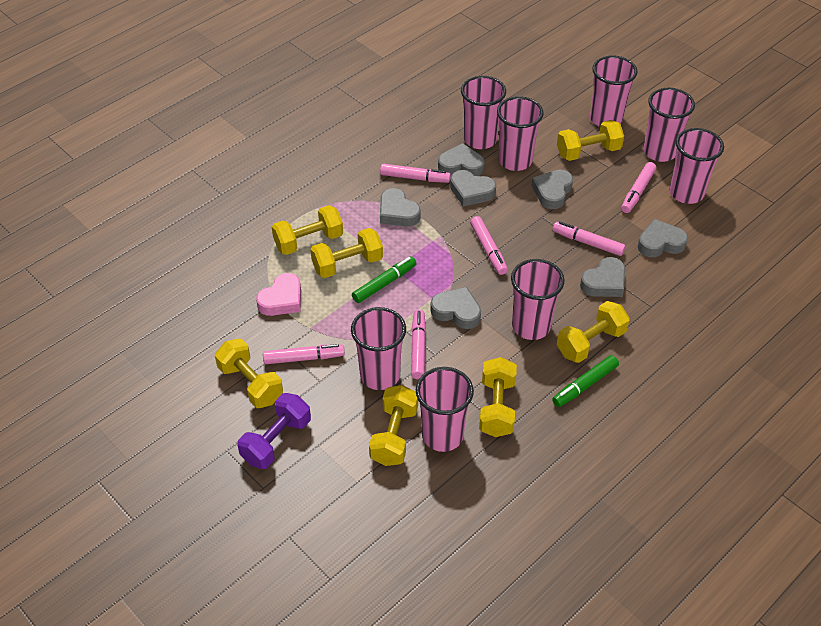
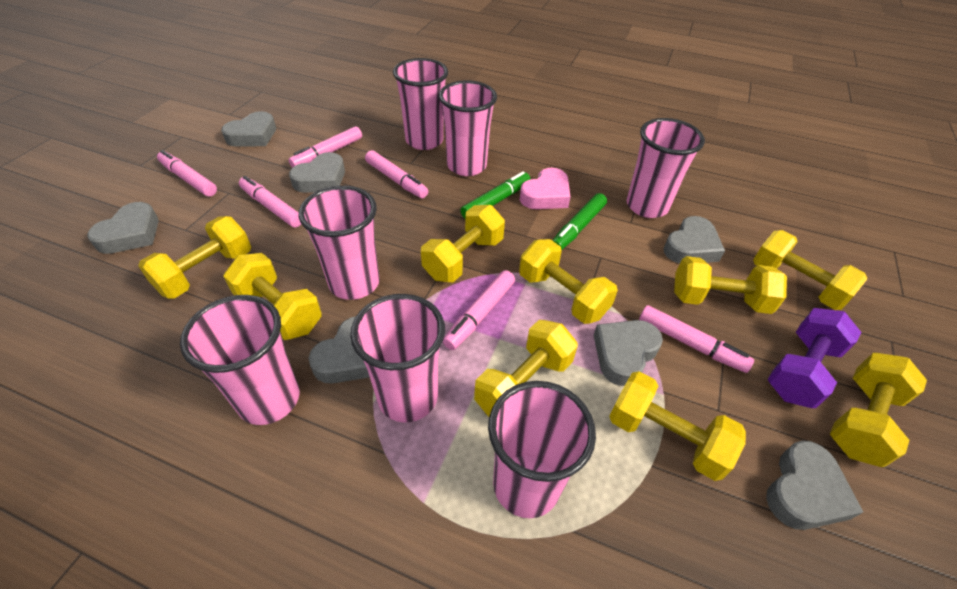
pink cup: 8 -> 7
yellow dumbbell: 7 -> 9

